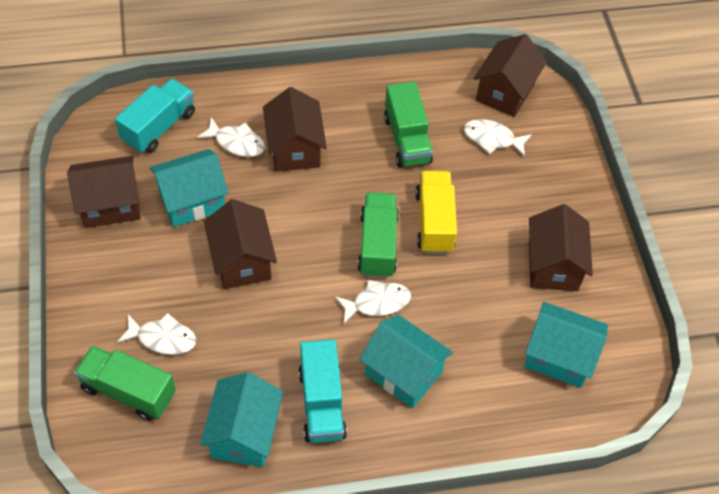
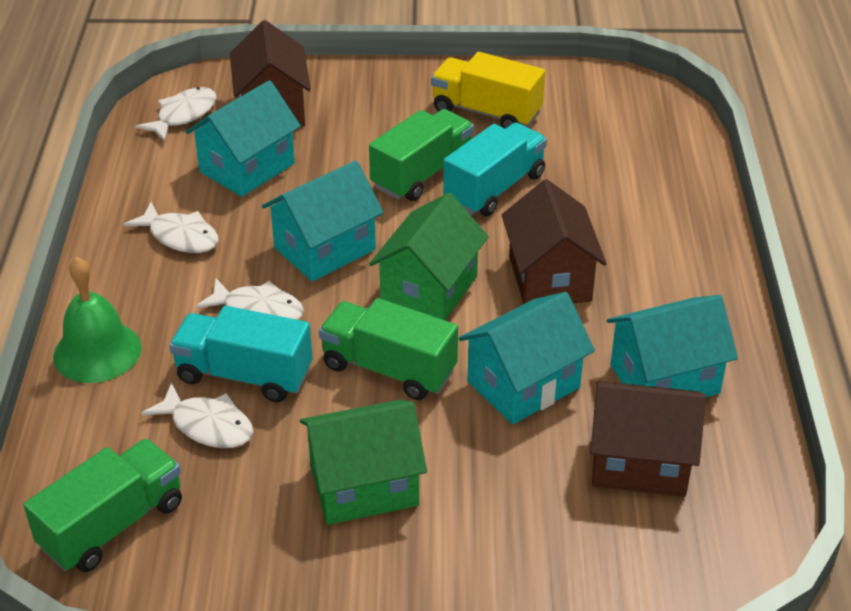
brown house: 5 -> 3
green bell: 0 -> 1
green house: 0 -> 2

